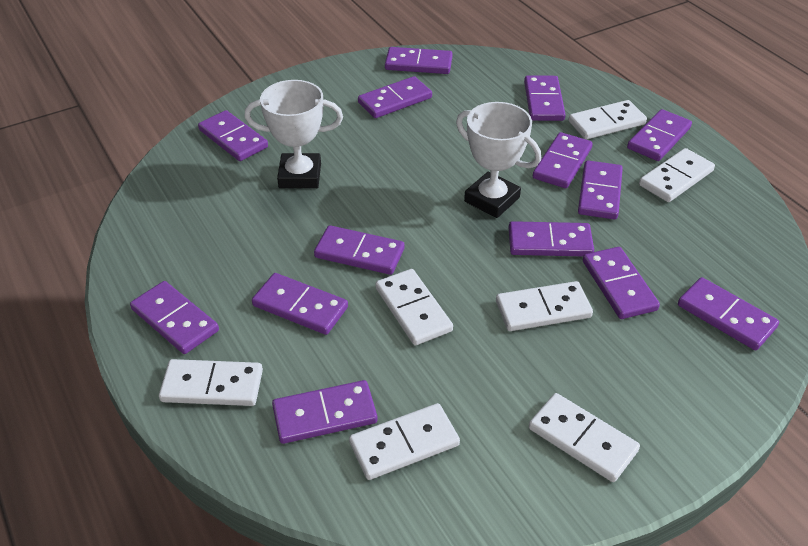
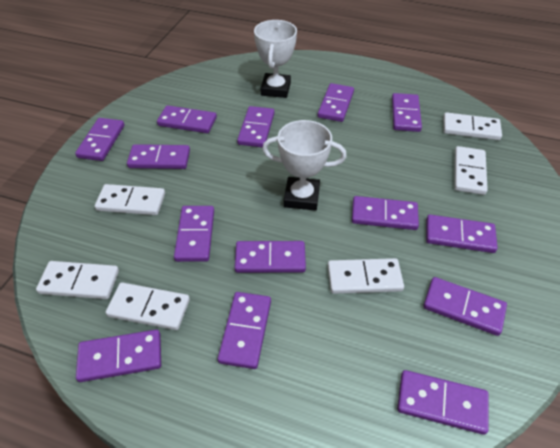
white domino: 7 -> 6

